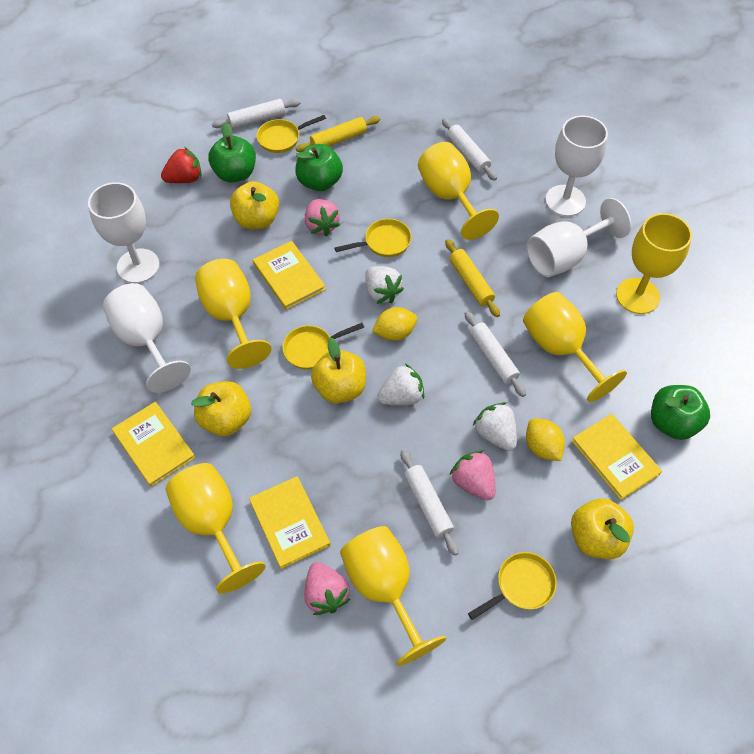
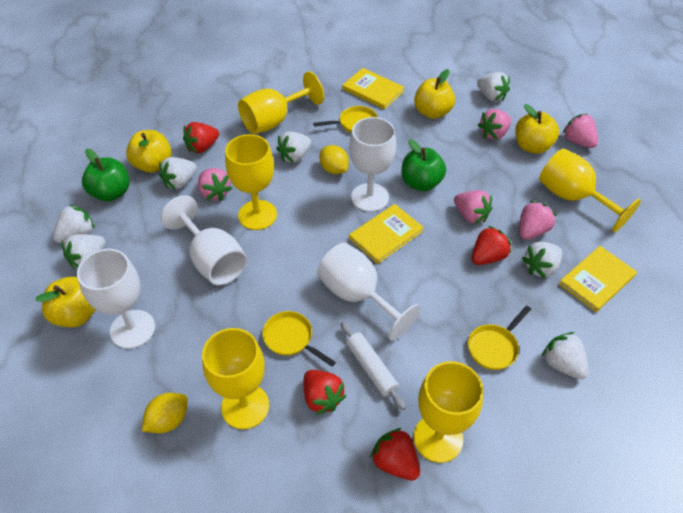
green apple: 3 -> 2
pink strawberry: 3 -> 5
red strawberry: 1 -> 4
white rolling pin: 4 -> 1
white strawberry: 3 -> 7
yellow book: 4 -> 3
yellow goblet: 6 -> 5
yellow pan: 4 -> 3
yellow rolling pin: 2 -> 0

